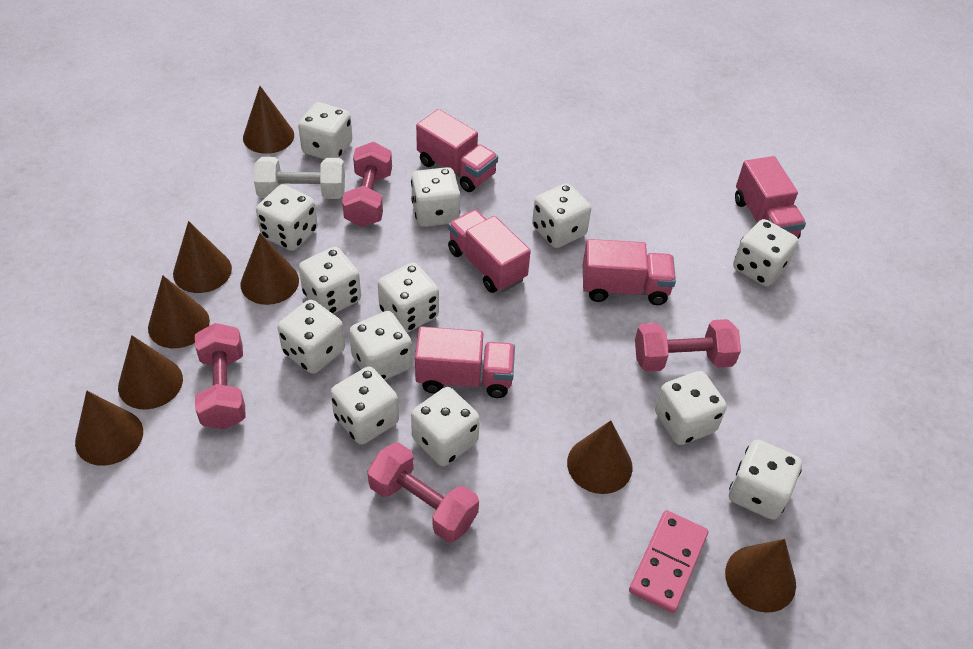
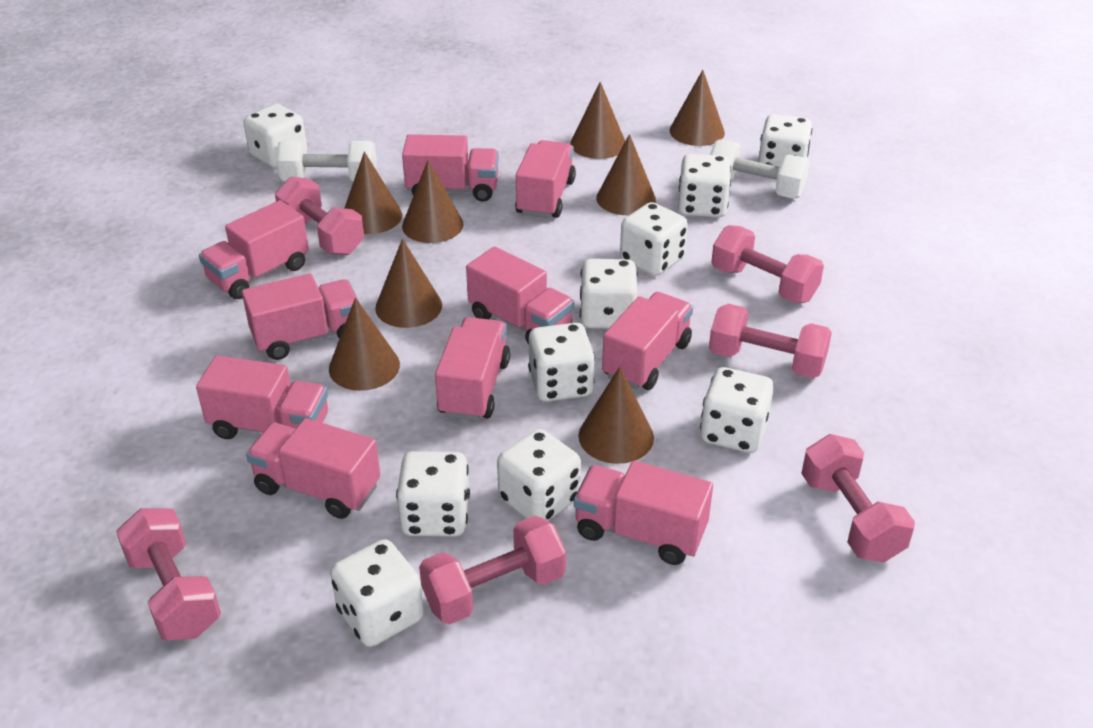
pink domino: 1 -> 0
pink dumbbell: 4 -> 6
pink truck: 5 -> 10
white dice: 13 -> 10
white dumbbell: 1 -> 2

